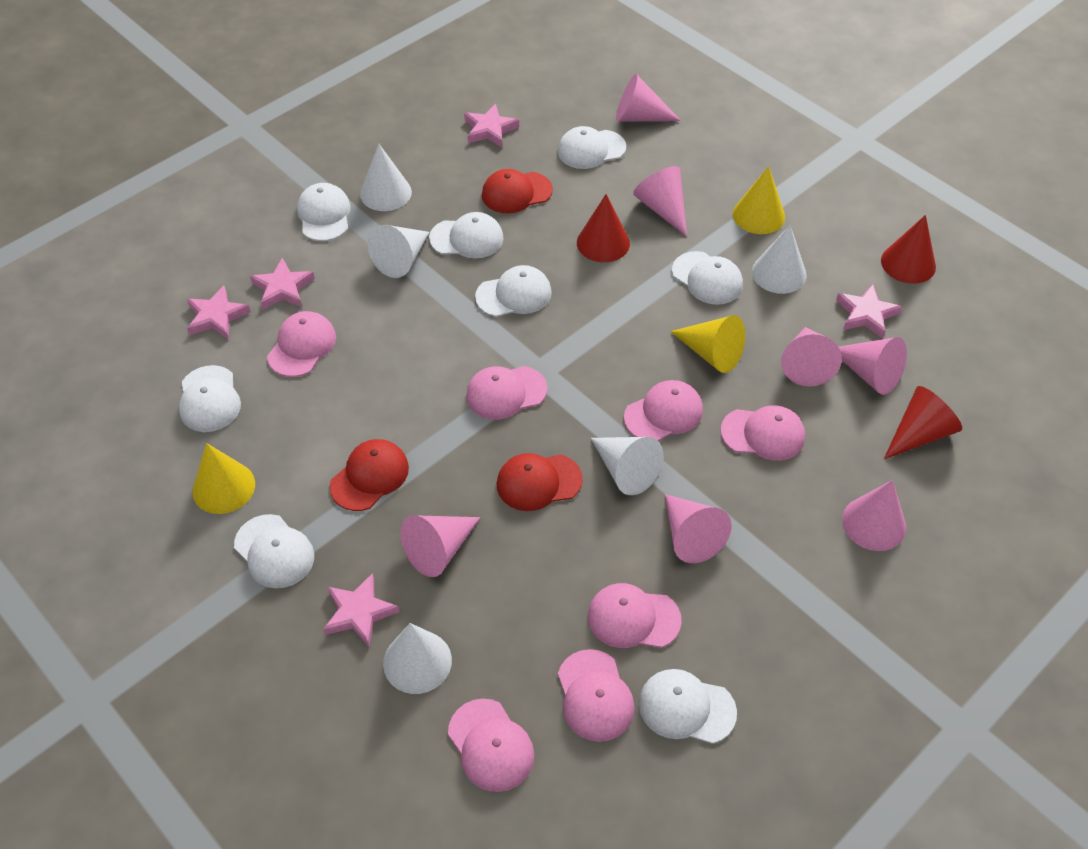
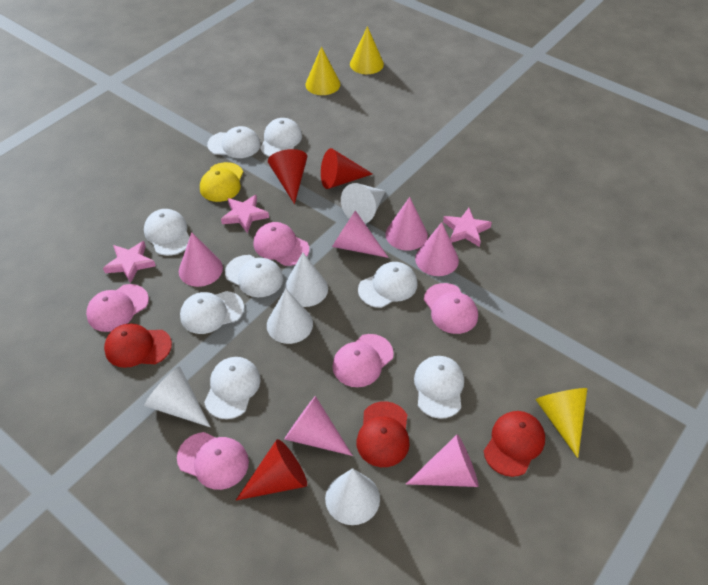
pink cap: 7 -> 5
pink cone: 7 -> 6
pink star: 5 -> 3
yellow cap: 0 -> 1

